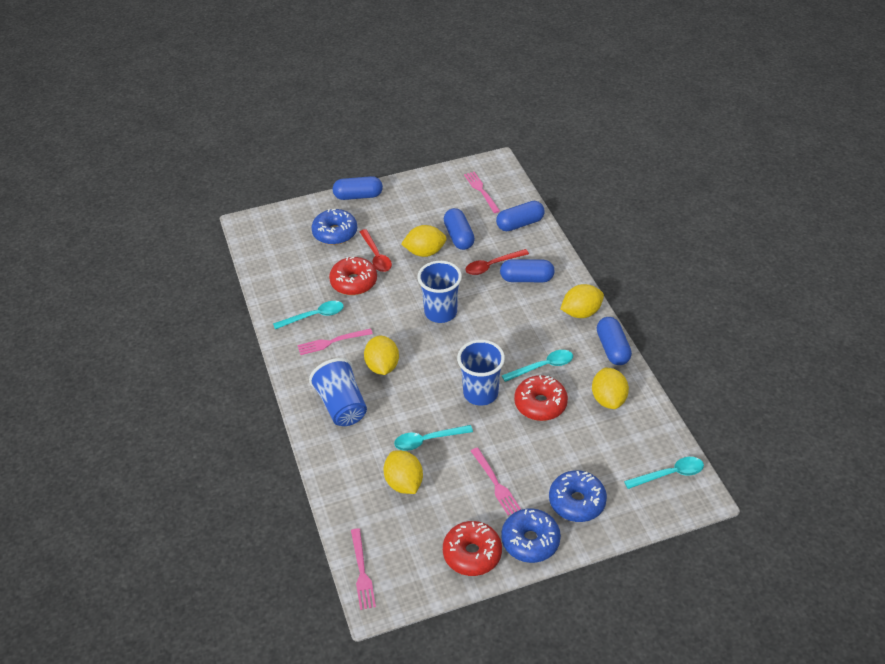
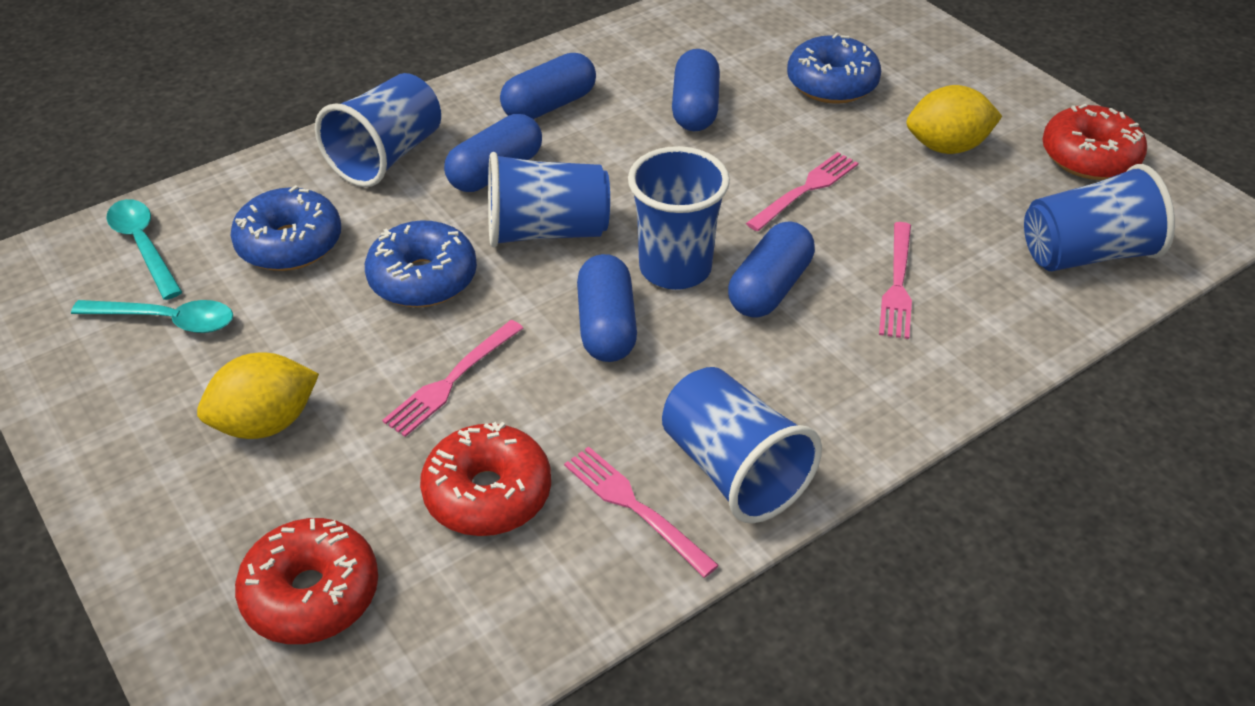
blue cup: 3 -> 5
red spoon: 2 -> 0
turquoise spoon: 4 -> 2
yellow lemon: 5 -> 2

